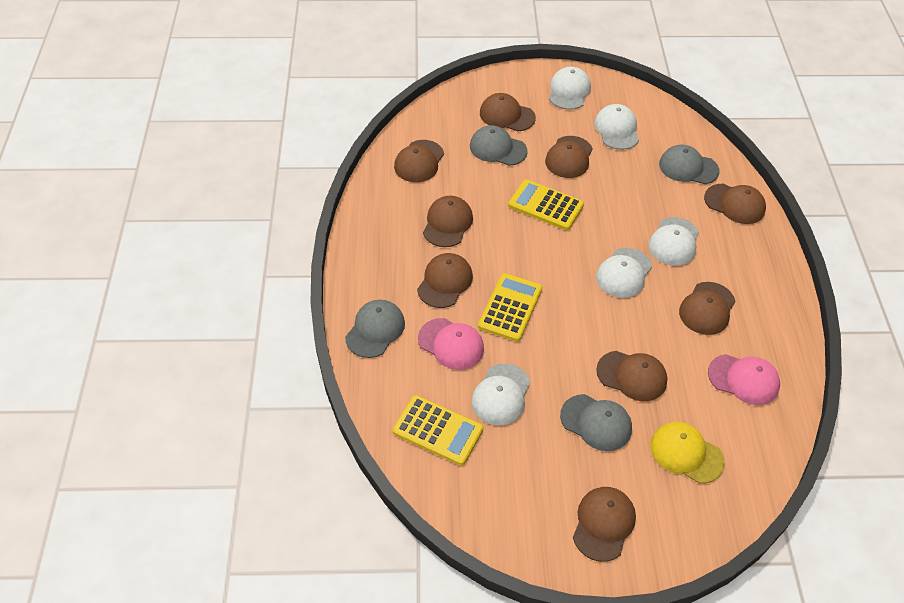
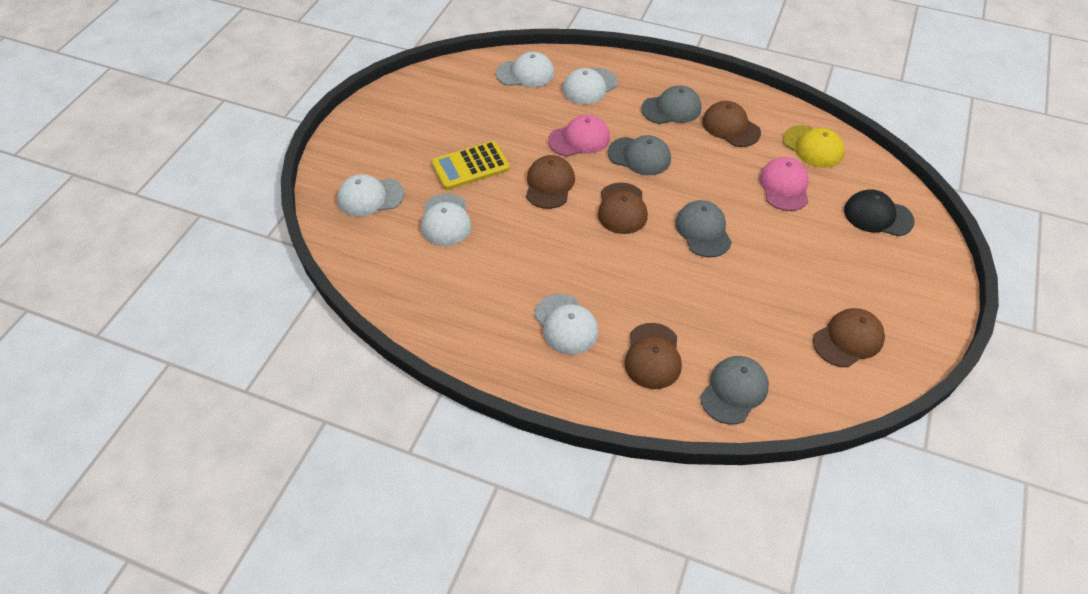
black cap: 0 -> 1
brown cap: 9 -> 5
yellow calculator: 3 -> 1

